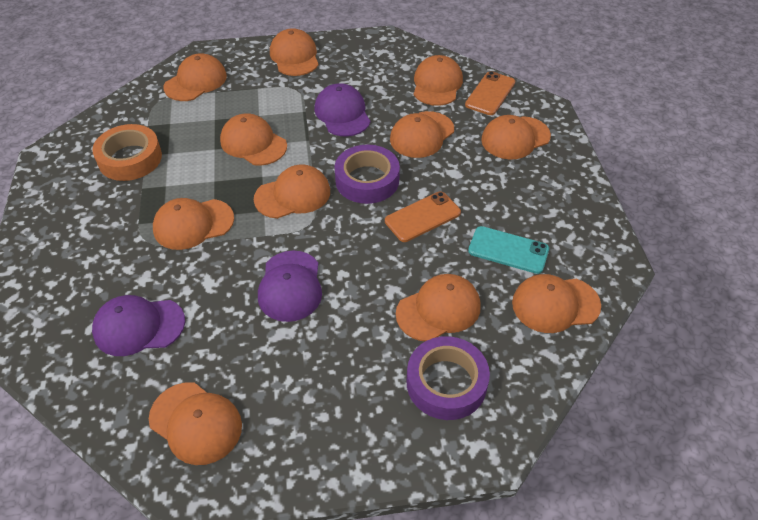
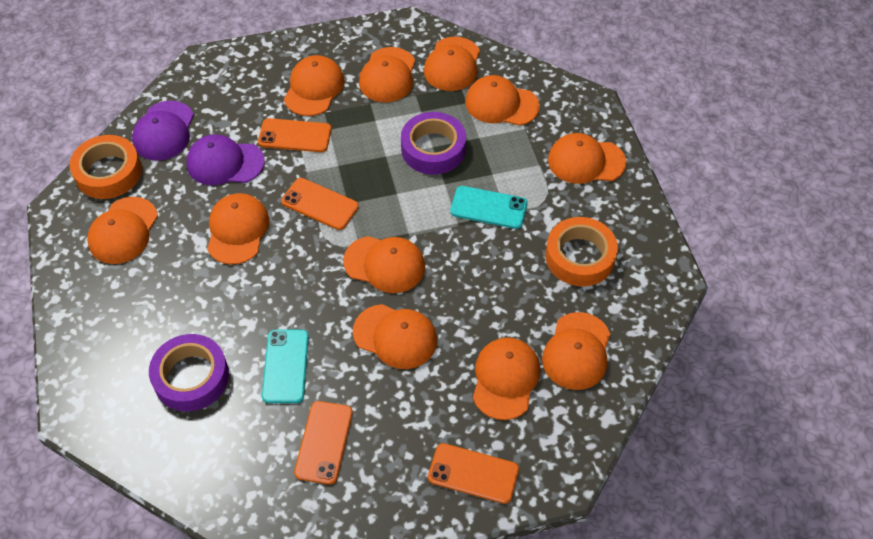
orange phone: 2 -> 4
orange tape: 1 -> 2
purple cap: 3 -> 2
turquoise phone: 1 -> 2

